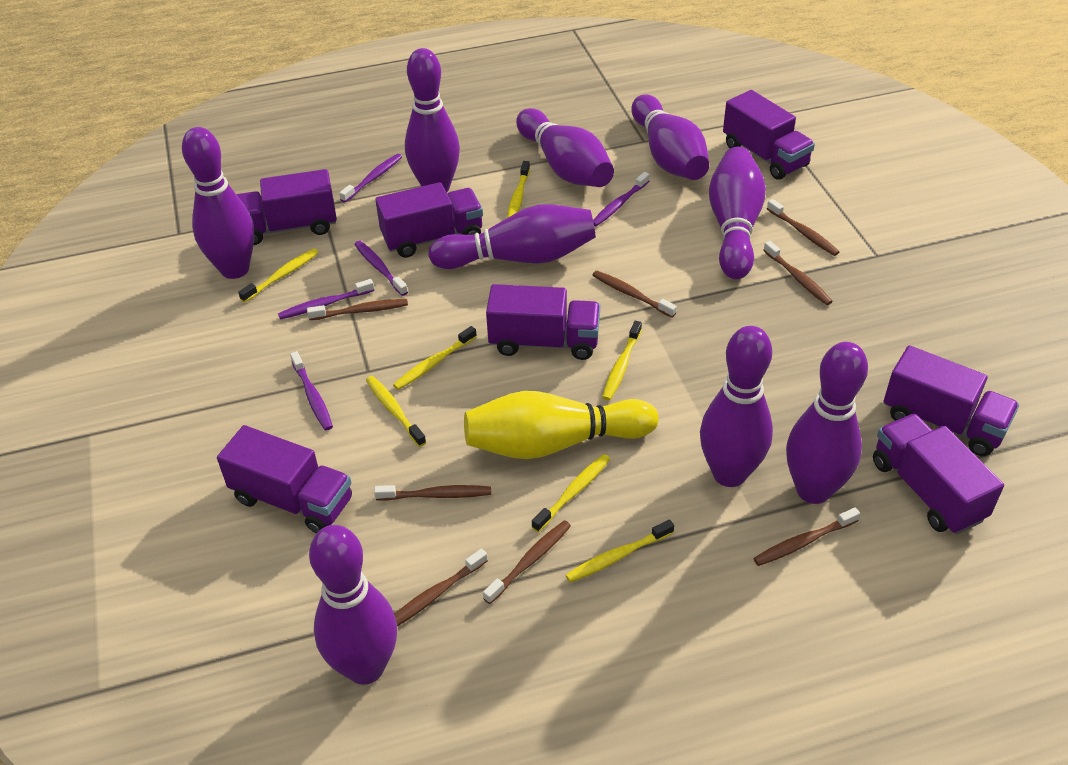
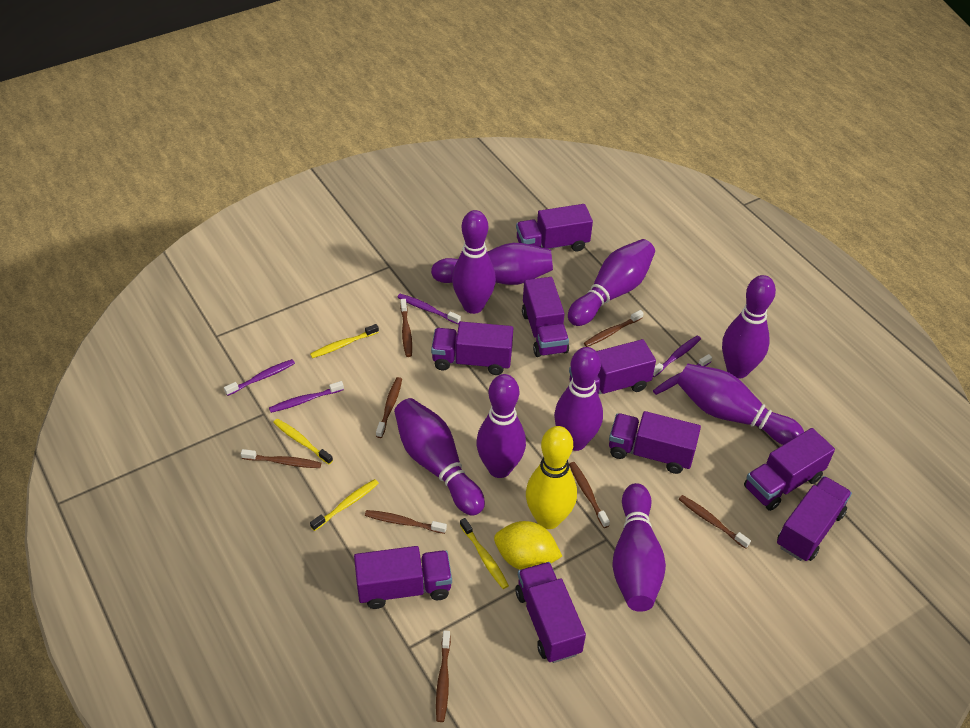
purple truck: 7 -> 9
yellow lemon: 0 -> 1
yellow toothbrush: 7 -> 4

